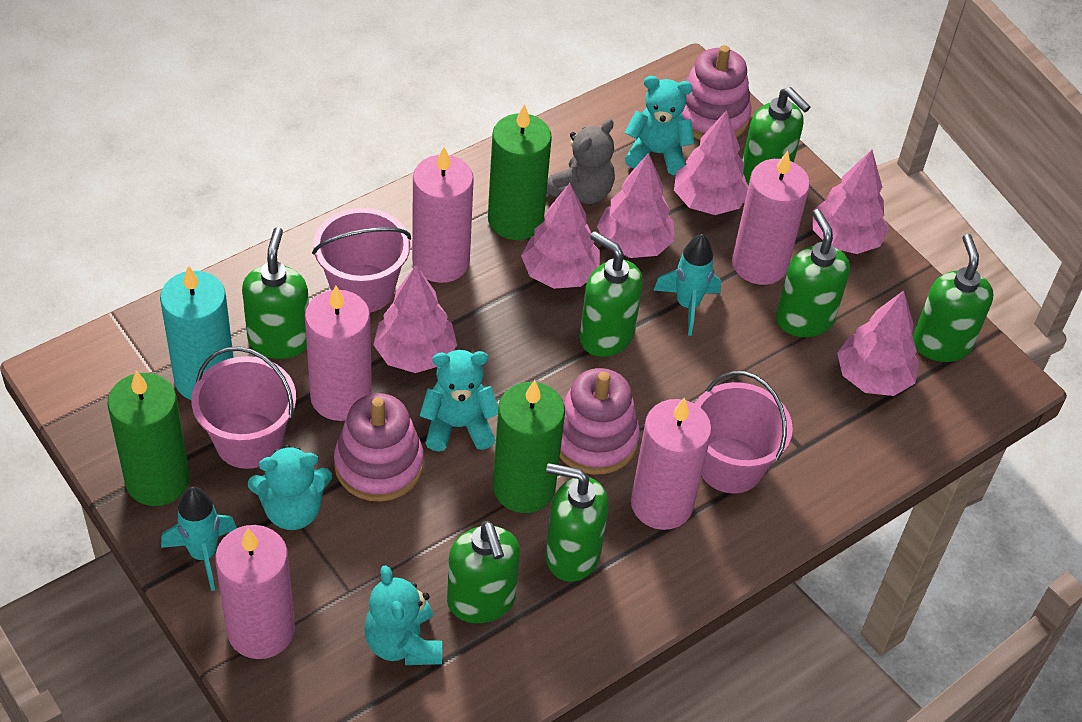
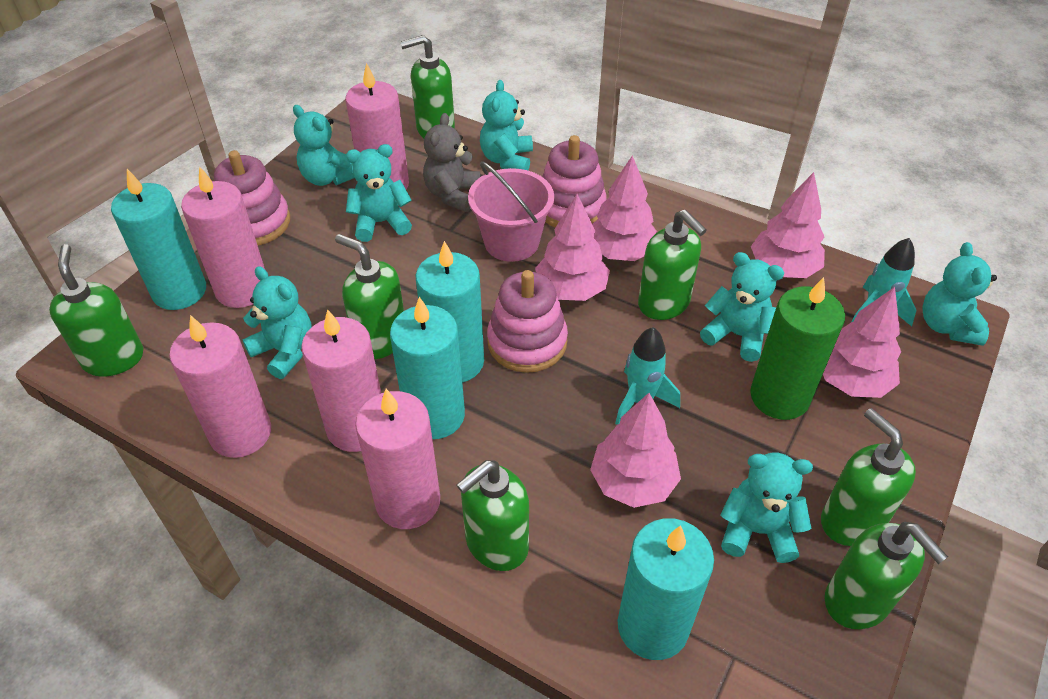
green candle: 3 -> 1
pink bucket: 3 -> 1
pink tree: 6 -> 5
turquoise candle: 1 -> 4
turquoise teddy bear: 4 -> 7

